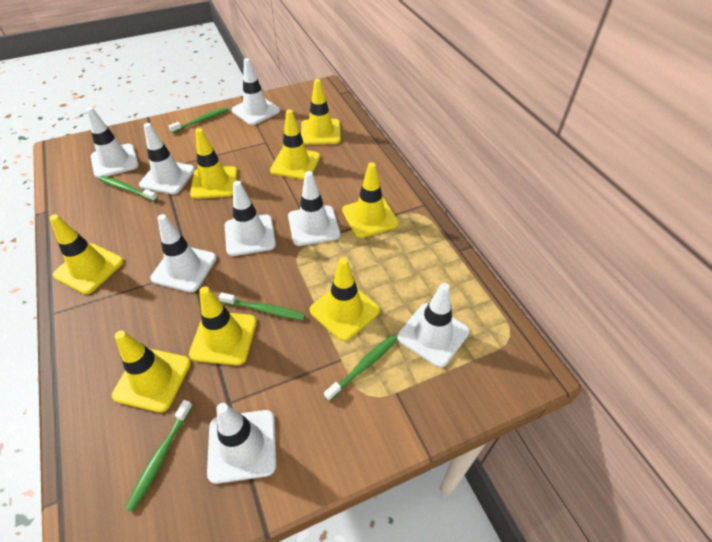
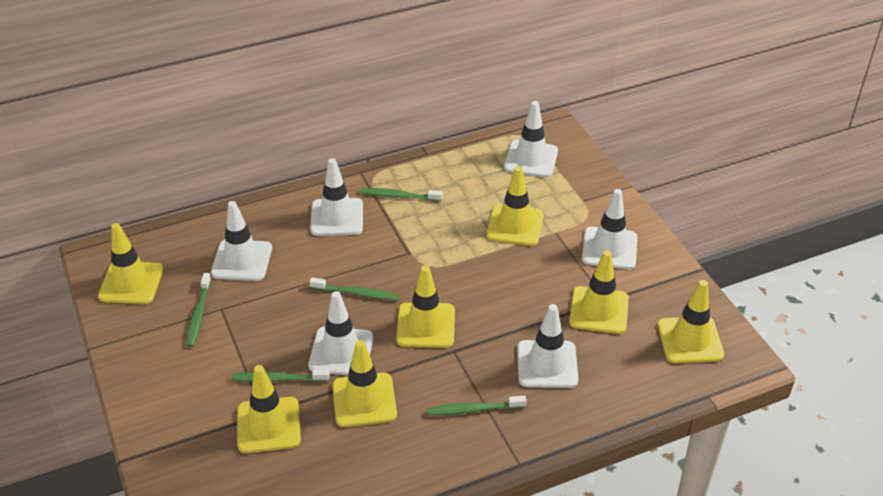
white traffic cone: 8 -> 6
yellow traffic cone: 8 -> 7

